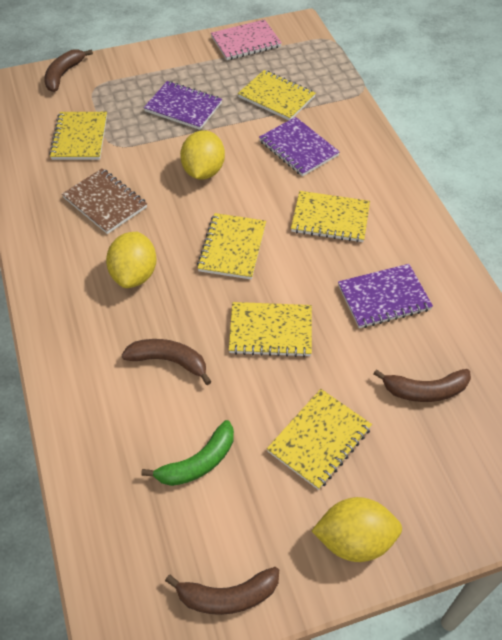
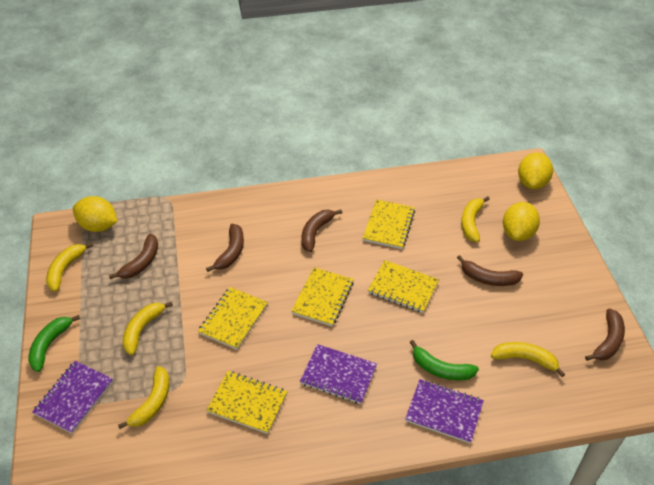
brown banana: 4 -> 5
brown notebook: 1 -> 0
green banana: 1 -> 2
pink notebook: 1 -> 0
yellow banana: 0 -> 5
yellow notebook: 6 -> 5

